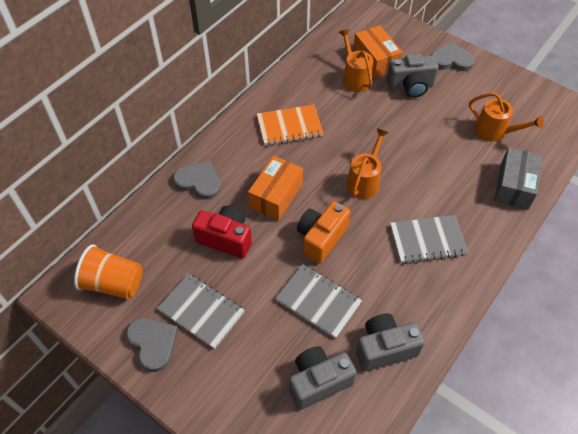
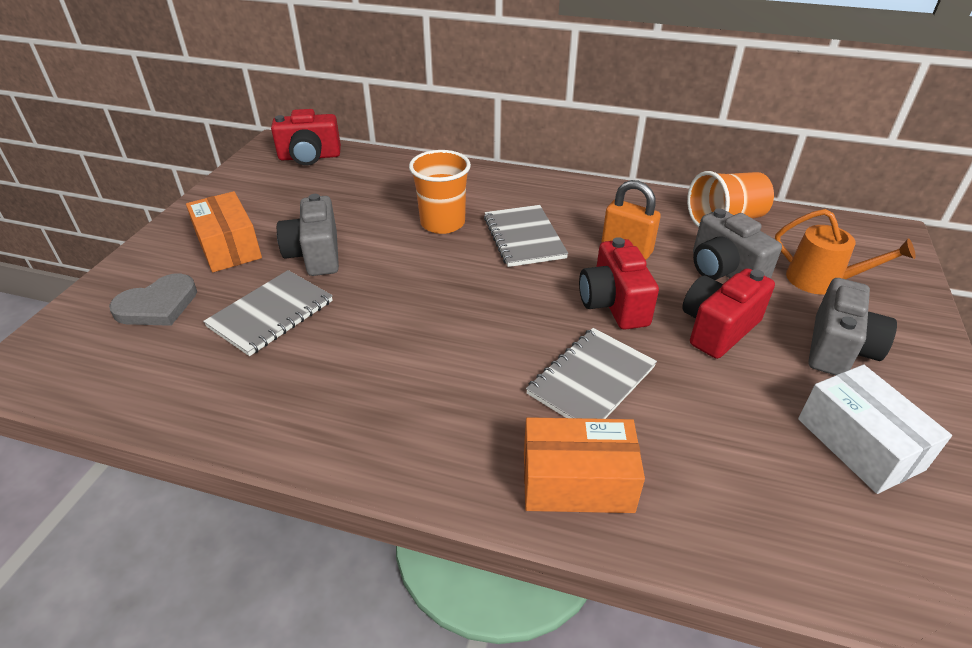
grey box: 1 -> 0
grey heart: 3 -> 1
orange camera: 1 -> 0
orange cup: 1 -> 2
orange notebook: 1 -> 0
orange padlock: 0 -> 1
orange watering can: 3 -> 1
red camera: 1 -> 3
white box: 0 -> 1

